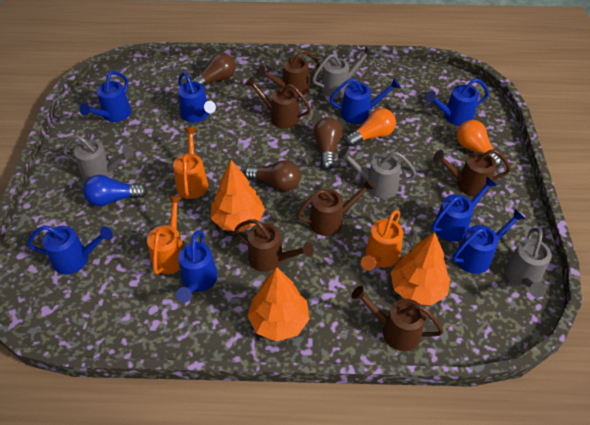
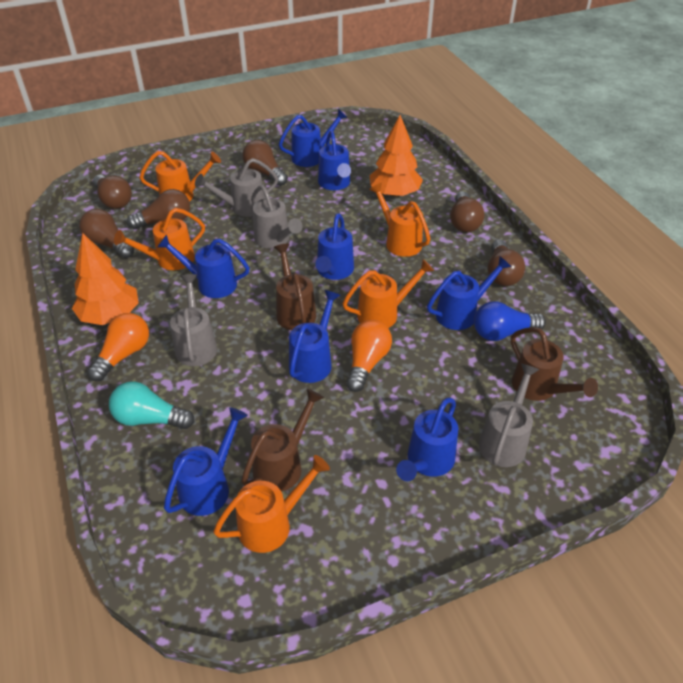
brown light bulb: 3 -> 6
brown watering can: 6 -> 3
orange tree: 3 -> 2
orange watering can: 3 -> 5
turquoise light bulb: 0 -> 1

